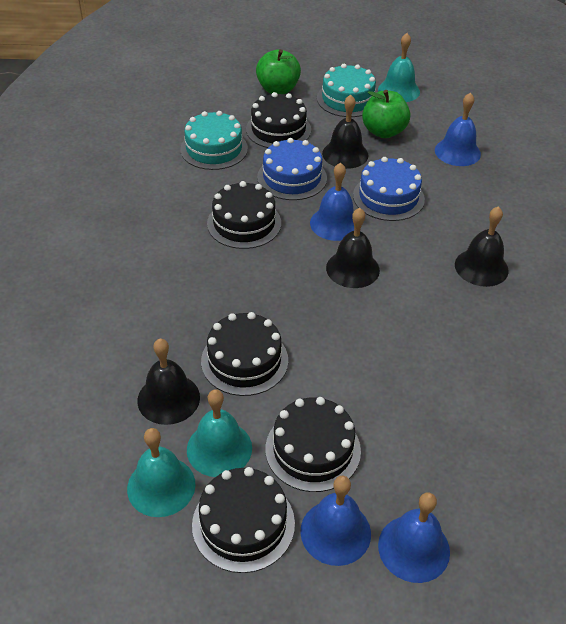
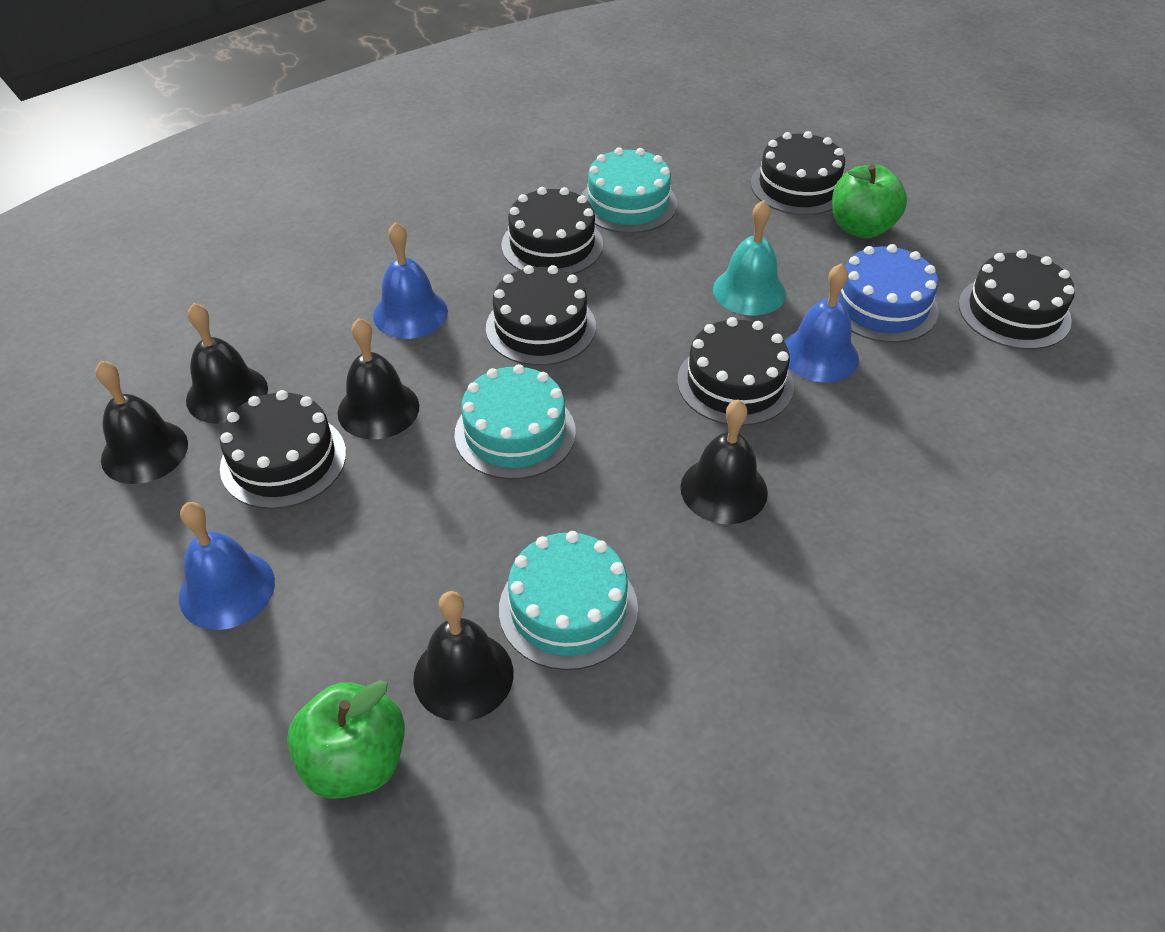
black bell: 4 -> 5
black cake: 5 -> 6
blue bell: 4 -> 3
blue cake: 2 -> 1
turquoise bell: 3 -> 1
turquoise cake: 2 -> 3

